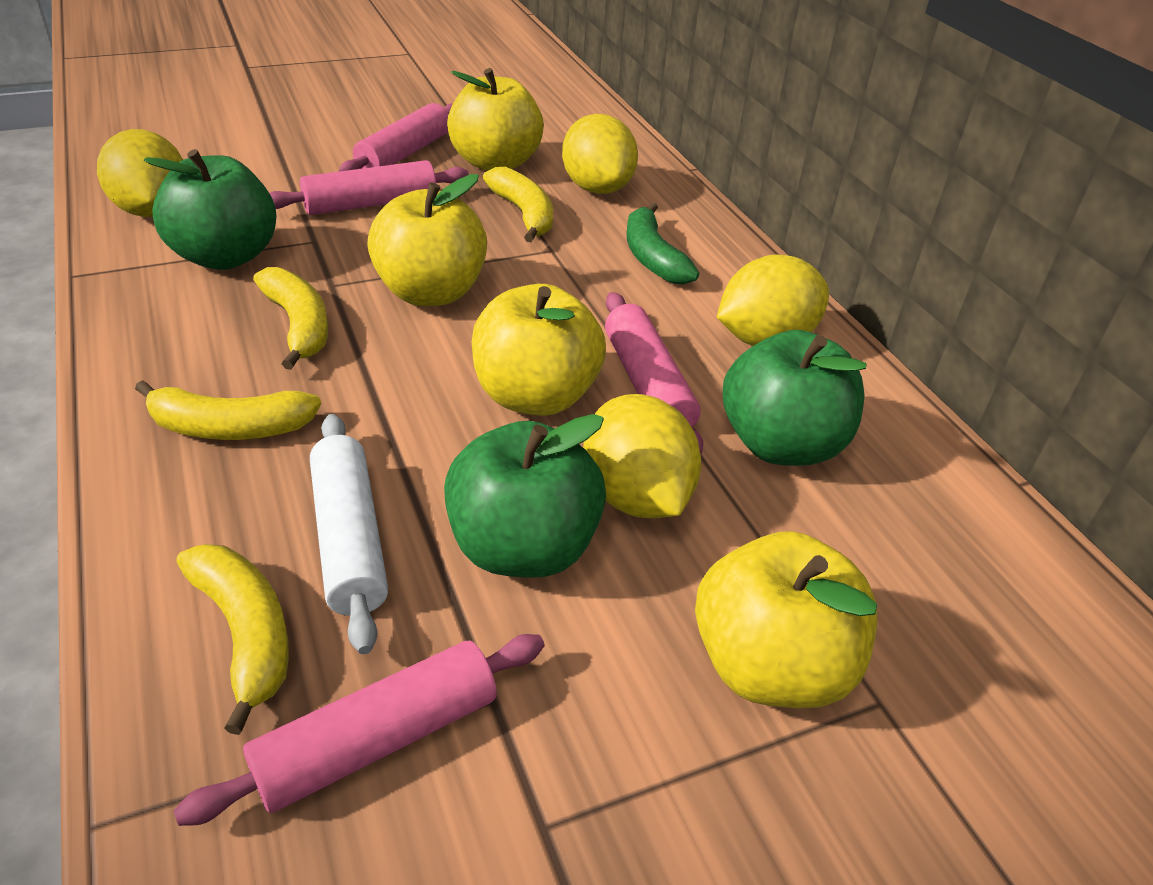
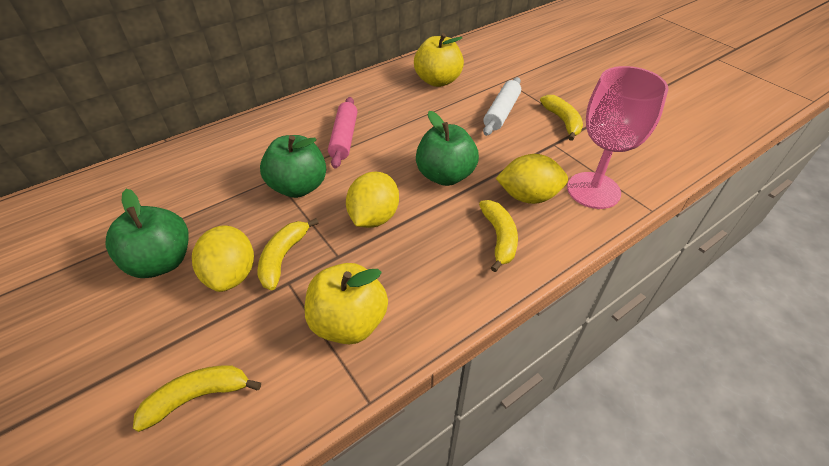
green banana: 1 -> 0
pink goblet: 0 -> 1
pink rolling pin: 4 -> 1
yellow apple: 4 -> 2
yellow lemon: 4 -> 3

